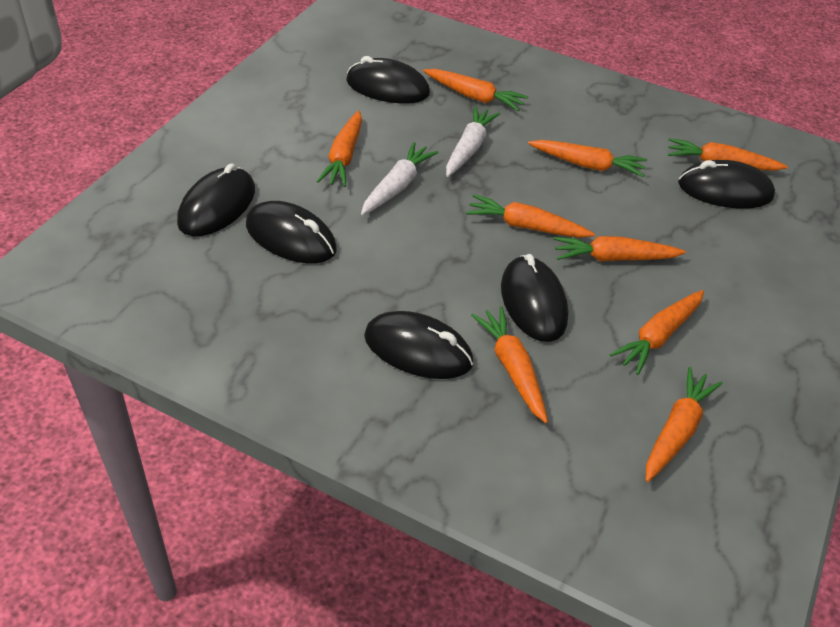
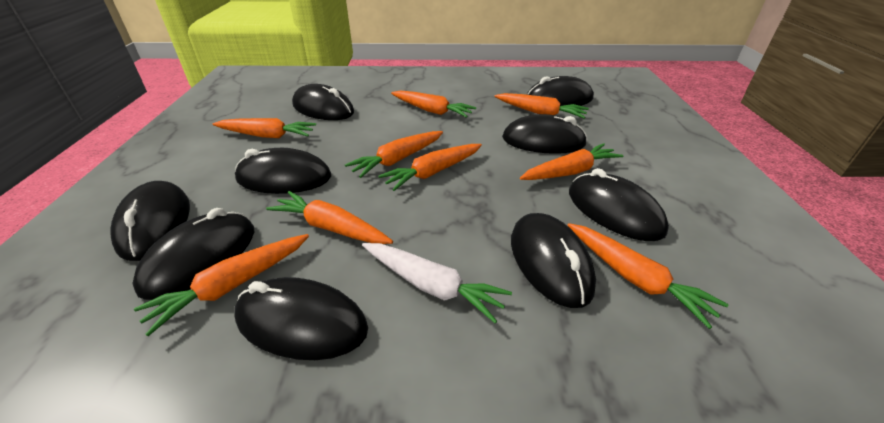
black mouse: 6 -> 9
white carrot: 2 -> 1

